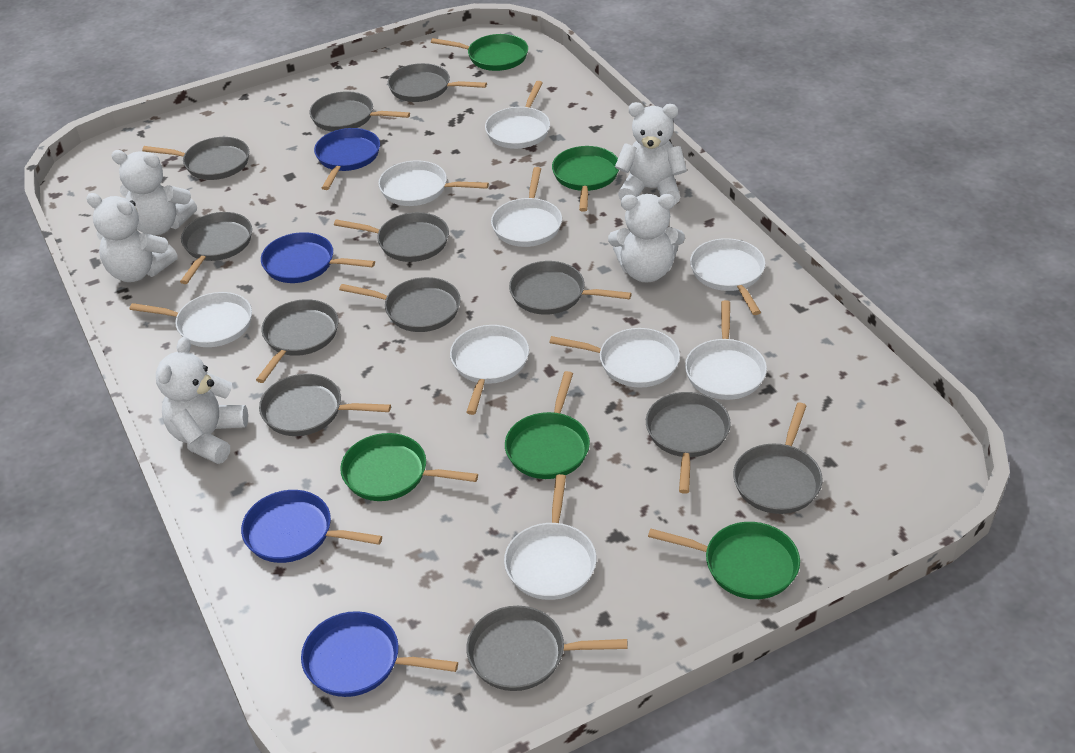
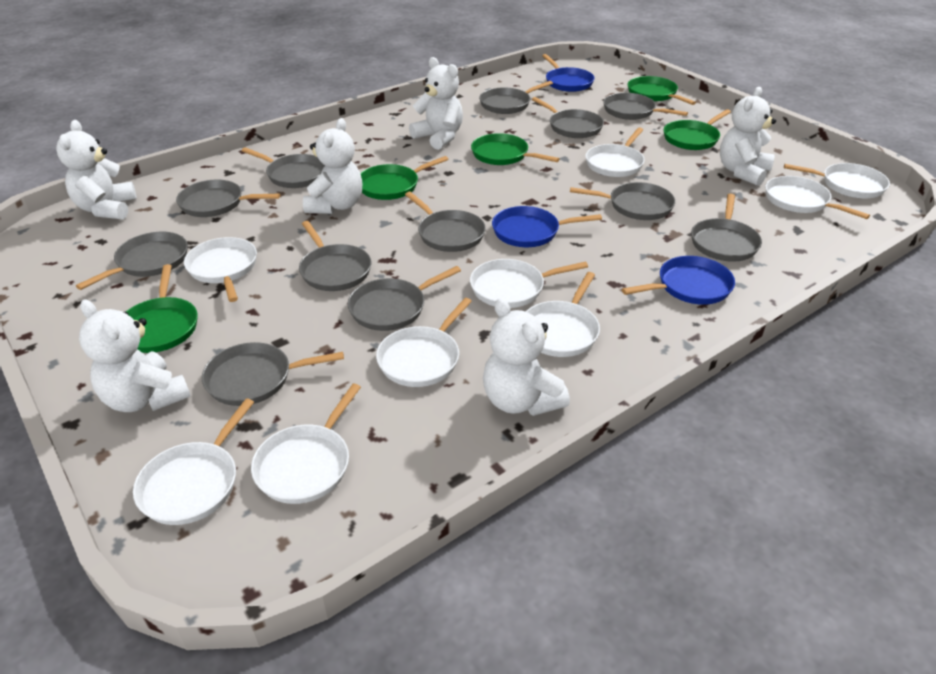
blue pan: 4 -> 3
white teddy bear: 5 -> 6

